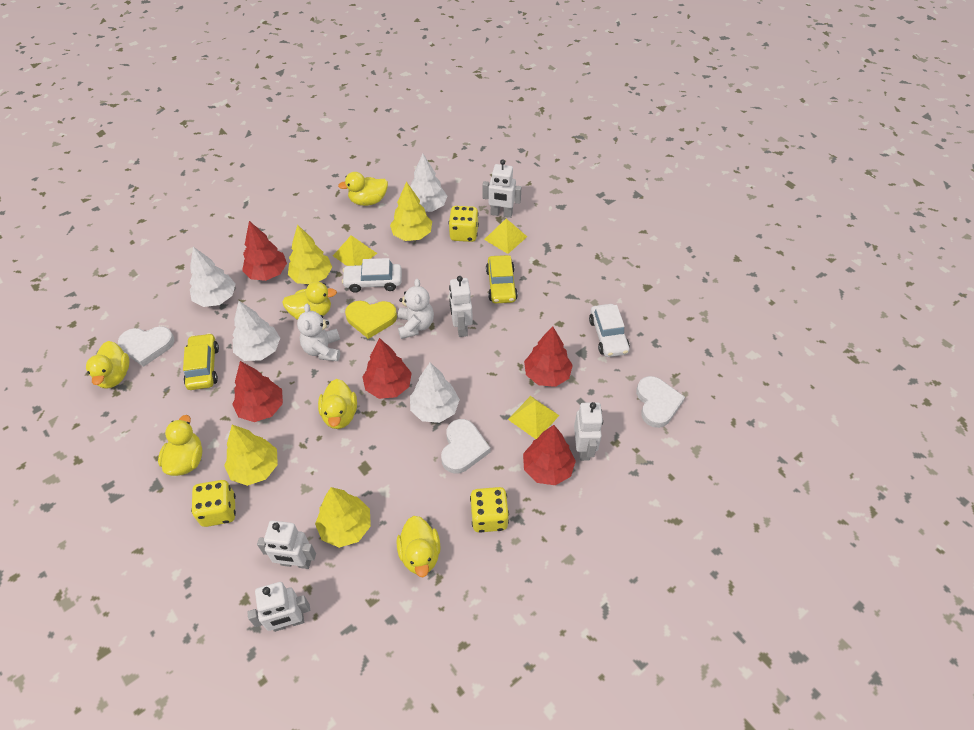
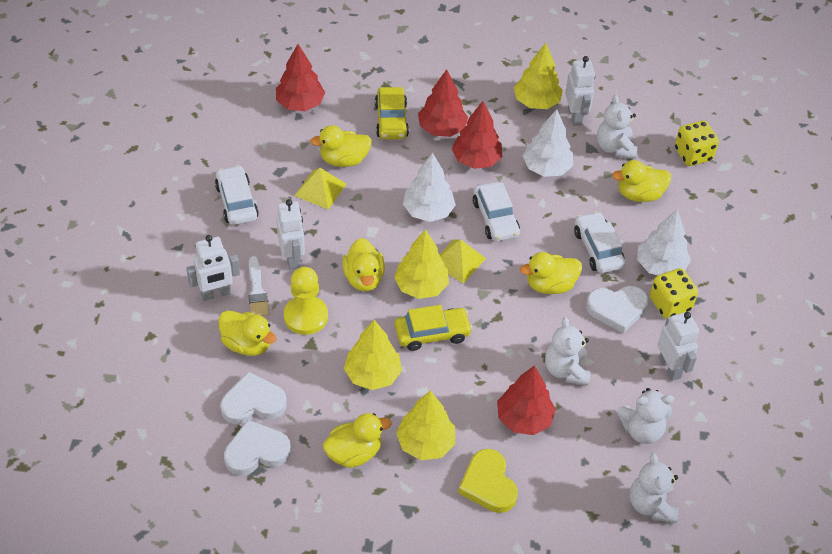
red tree: 5 -> 4
white brush: 0 -> 1
white car: 2 -> 3
white robot: 5 -> 4
white teddy bear: 2 -> 4
white tree: 4 -> 3
yellow dice: 3 -> 2
yellow pawn: 0 -> 1
yellow pyramid: 3 -> 2

